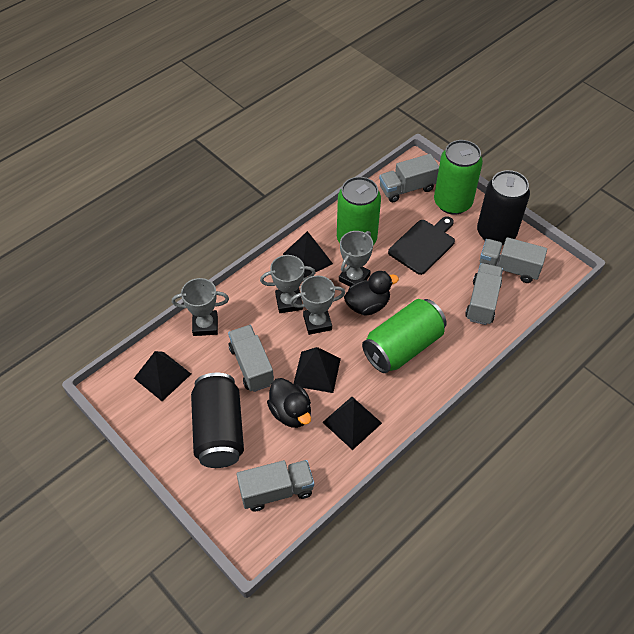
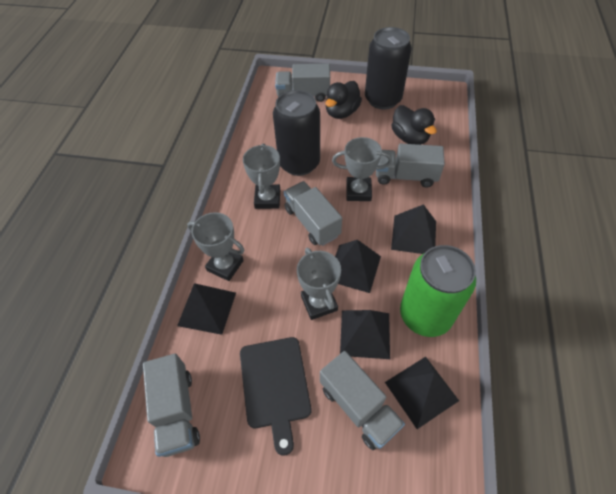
black pyramid: 4 -> 5
green can: 3 -> 1

